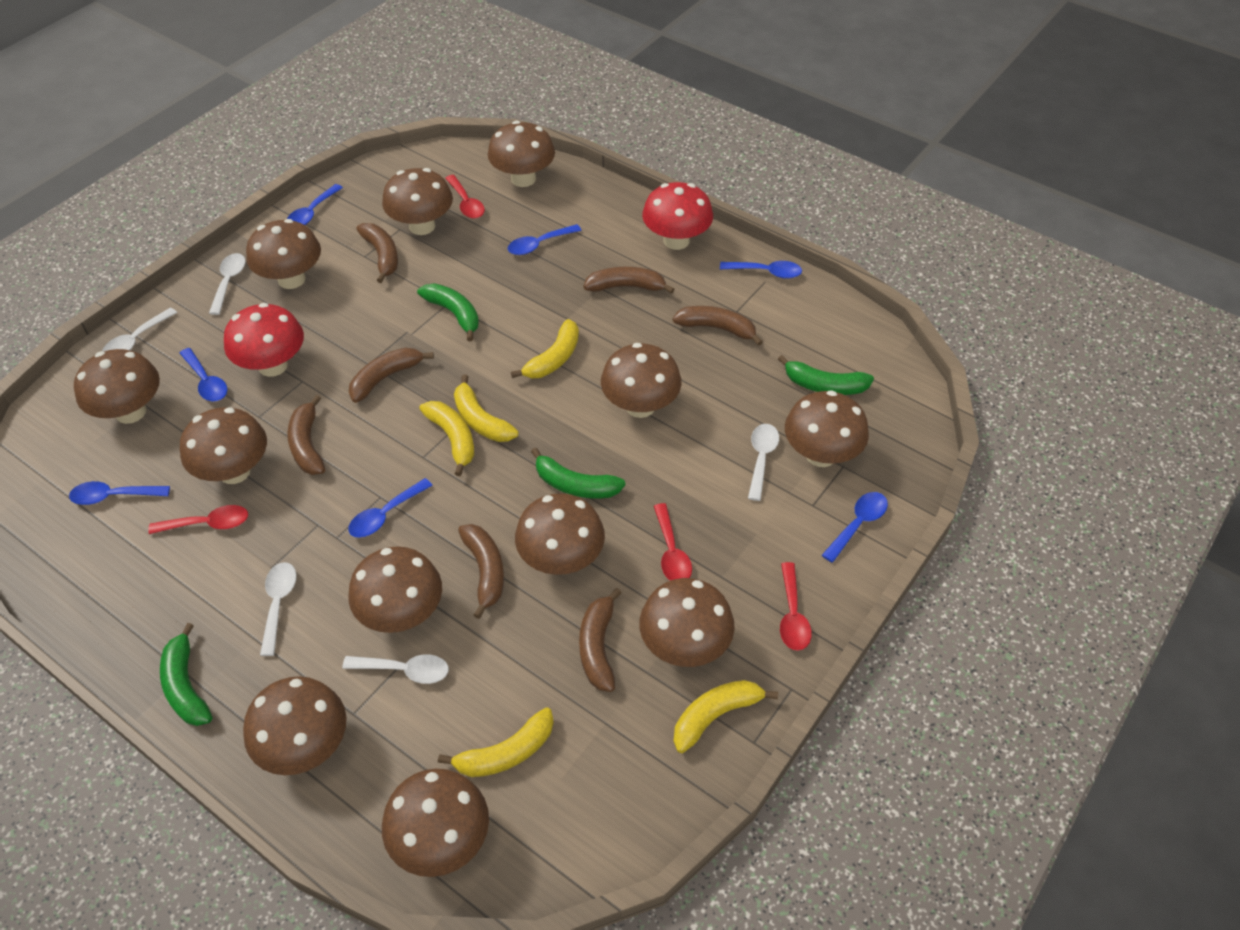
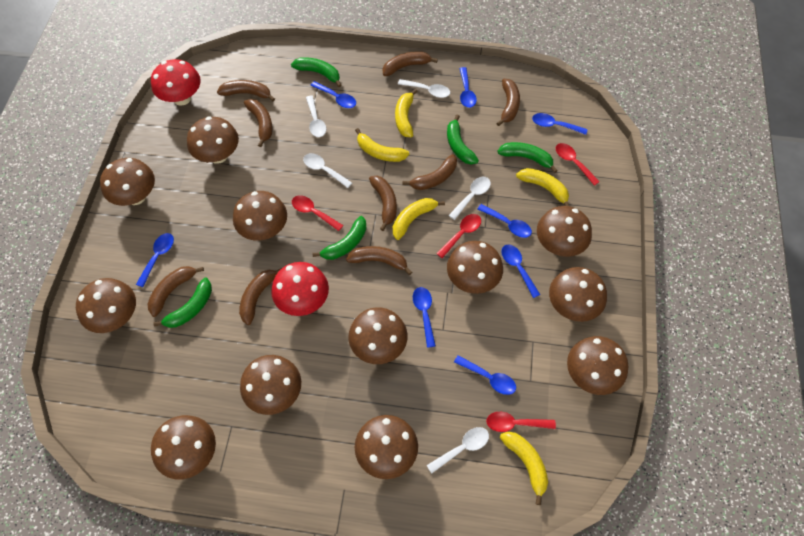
blue spoon: 7 -> 8
brown banana: 7 -> 9
green banana: 4 -> 5

